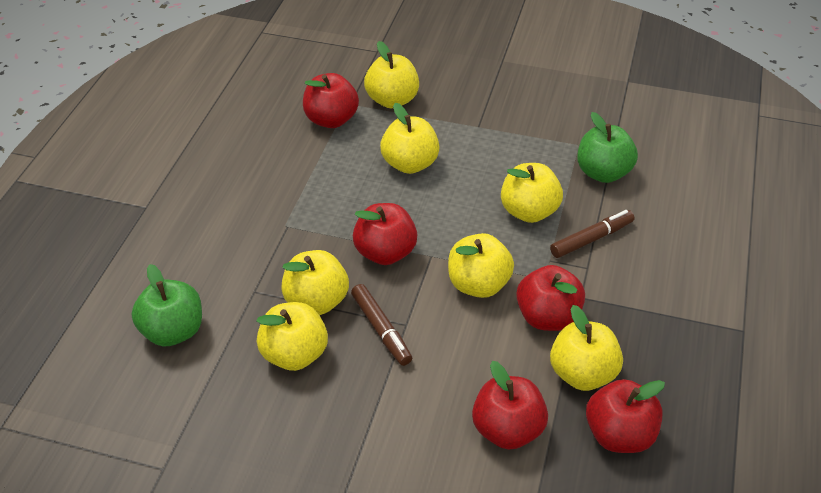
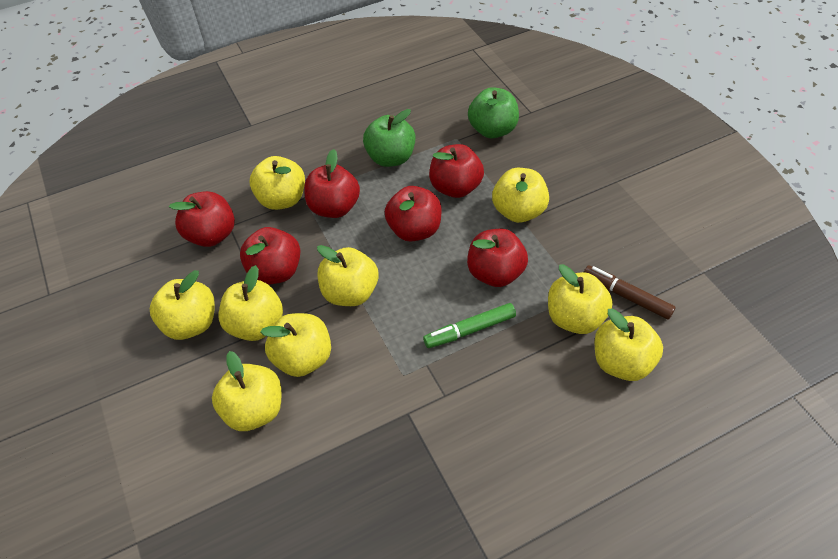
brown marker: 2 -> 1
green marker: 0 -> 1
red apple: 5 -> 6
yellow apple: 7 -> 9

